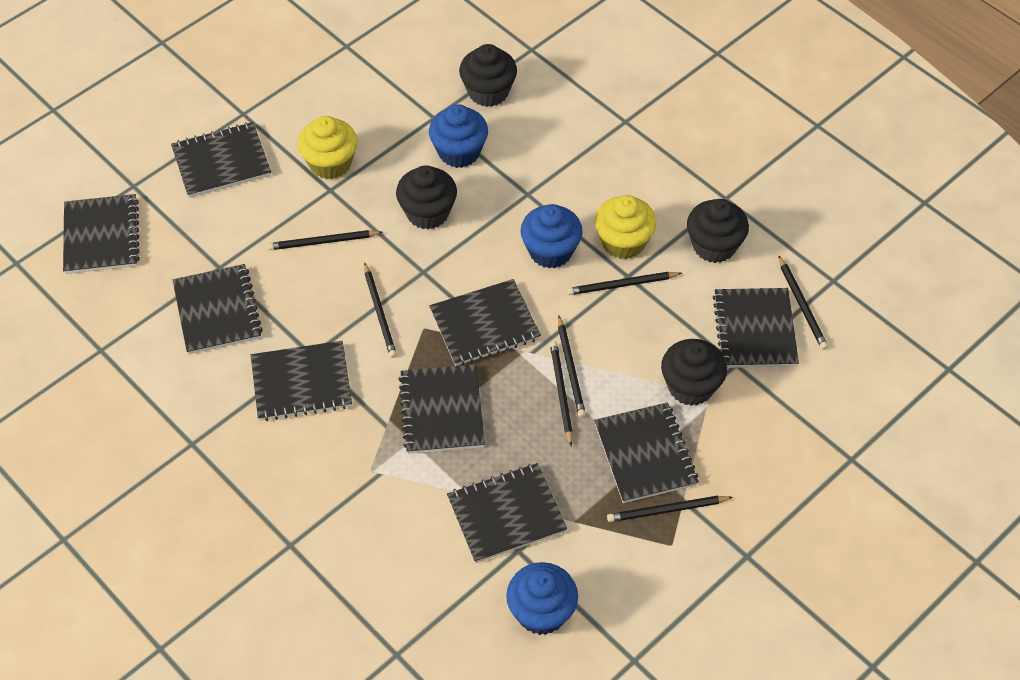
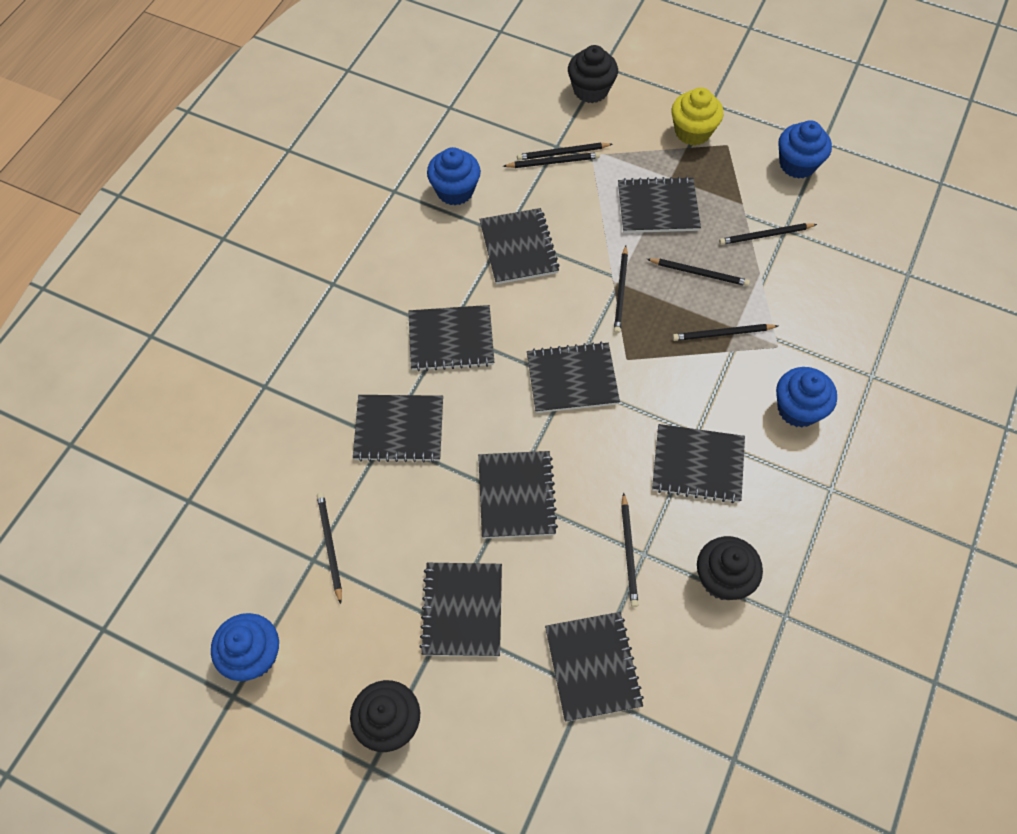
black cupcake: 4 -> 3
black pencil: 7 -> 8
blue cupcake: 3 -> 4
yellow cupcake: 2 -> 1

